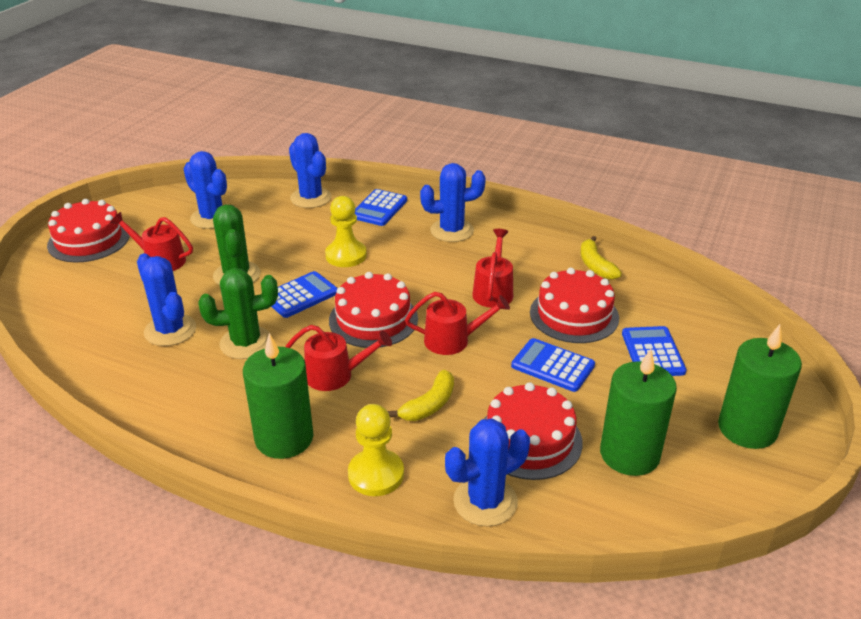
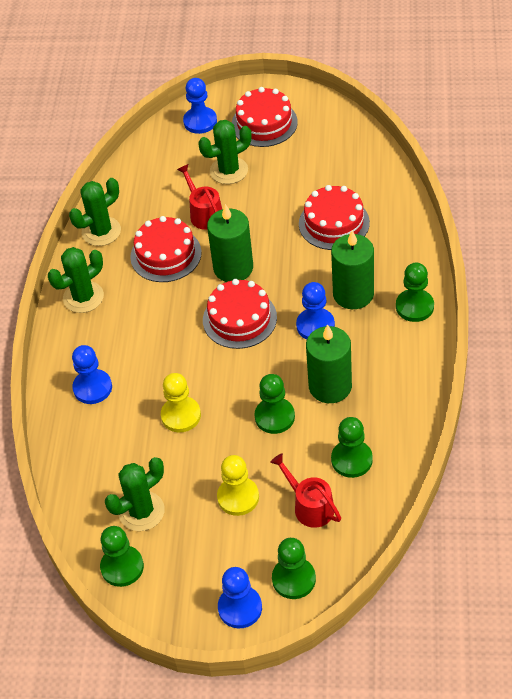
blue cactus: 5 -> 0
blue calculator: 4 -> 0
blue pawn: 0 -> 4
green cactus: 2 -> 4
green pawn: 0 -> 5
red watering can: 4 -> 2
yellow banana: 2 -> 0

